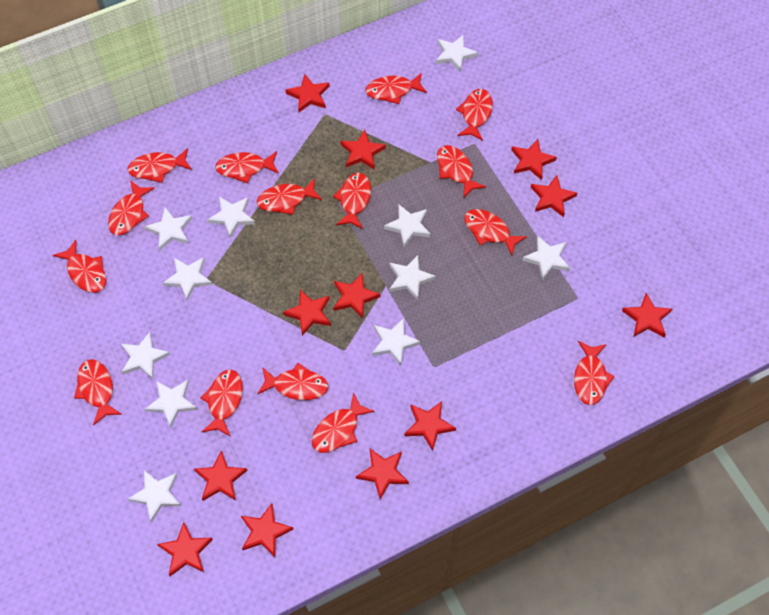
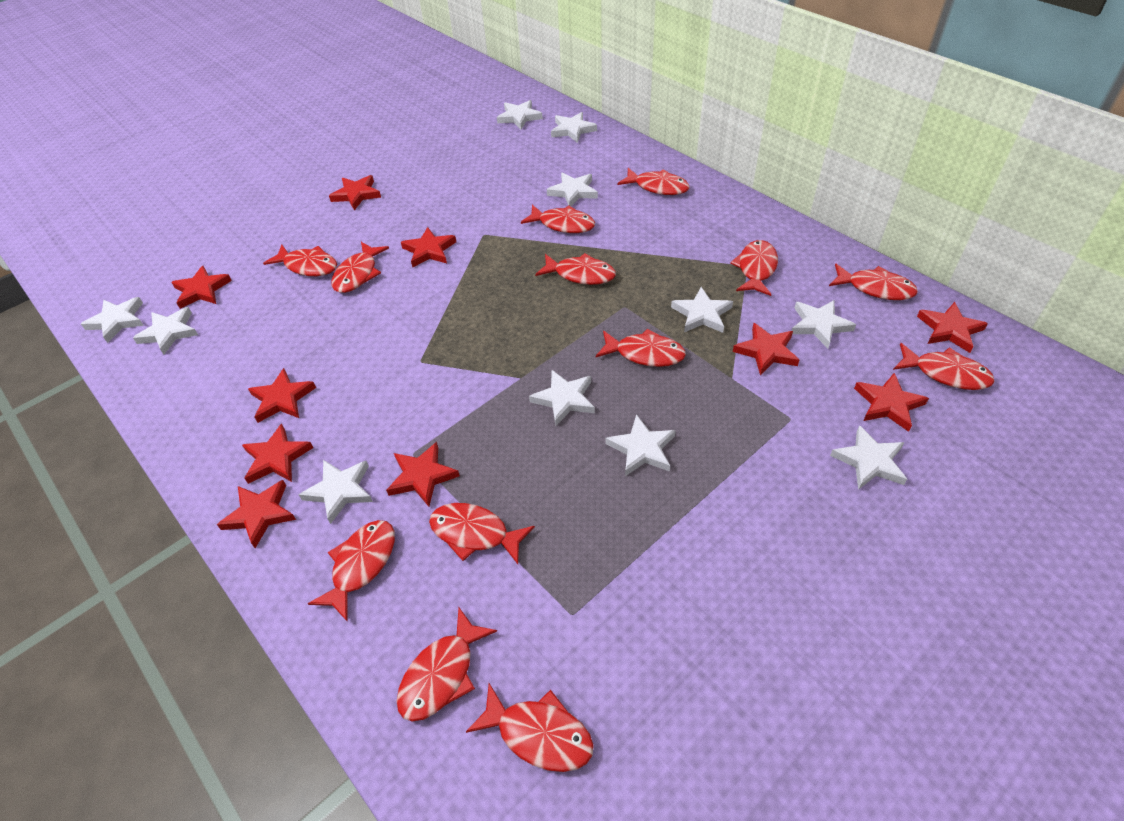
red fish: 15 -> 13
red star: 12 -> 10

